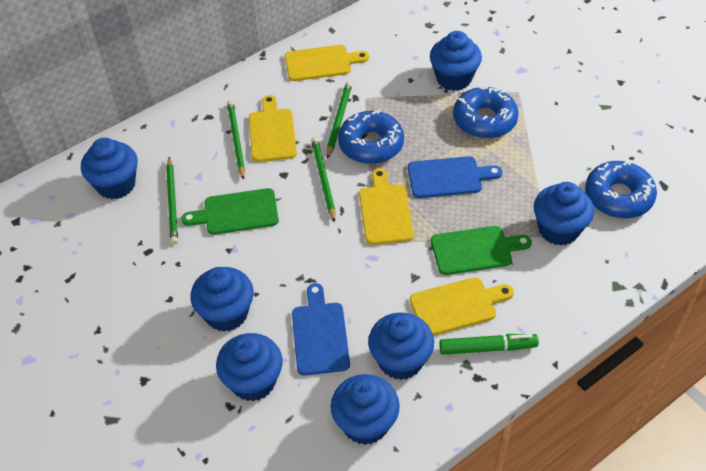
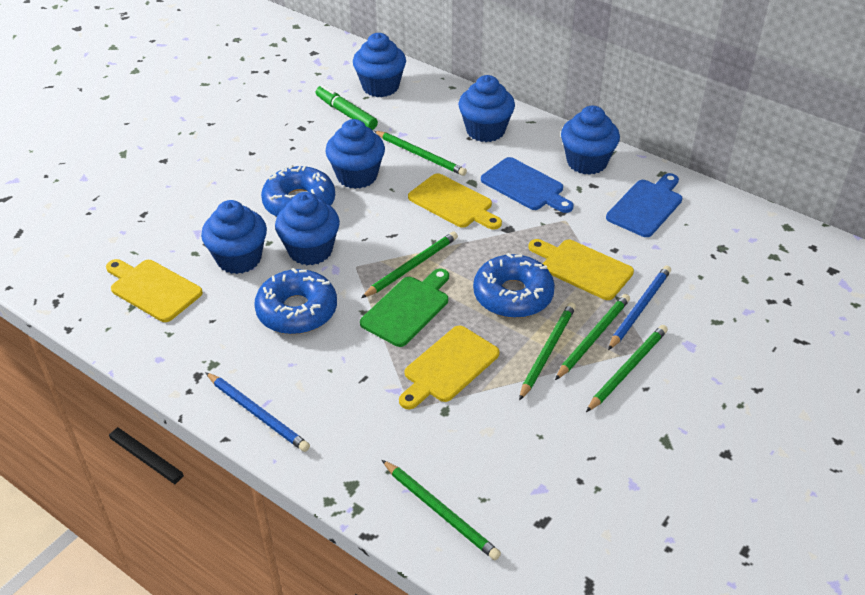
blue cupcake: 7 -> 6
blue pencil: 0 -> 2
green cutting board: 2 -> 1
green pencil: 4 -> 6

